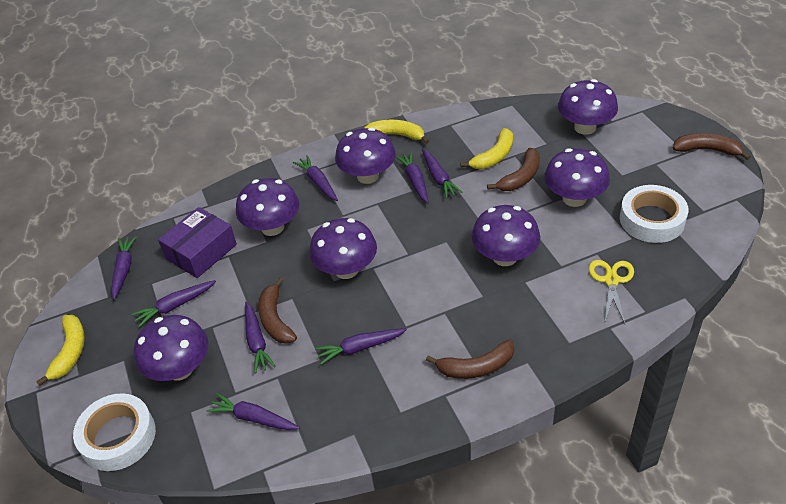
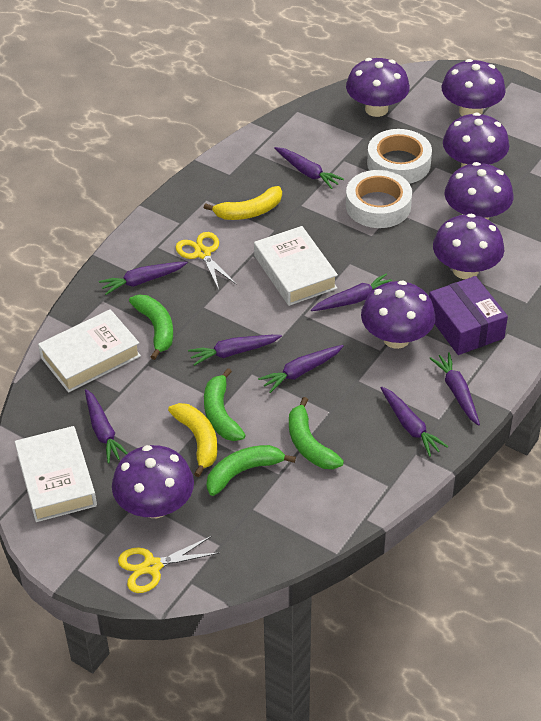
brown banana: 4 -> 0
green banana: 0 -> 4
white book: 0 -> 3
yellow banana: 3 -> 2
yellow scissors: 1 -> 2

